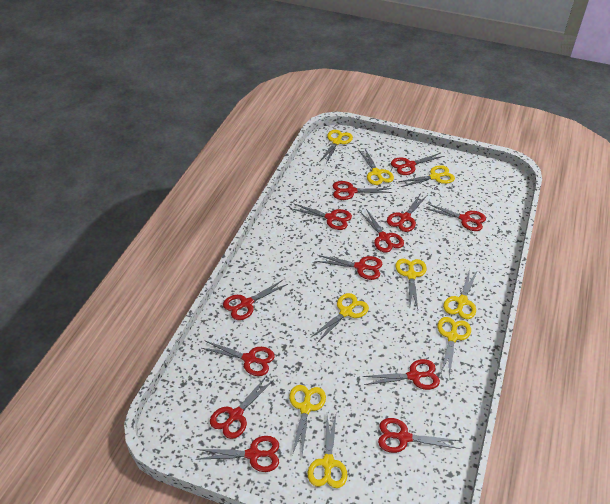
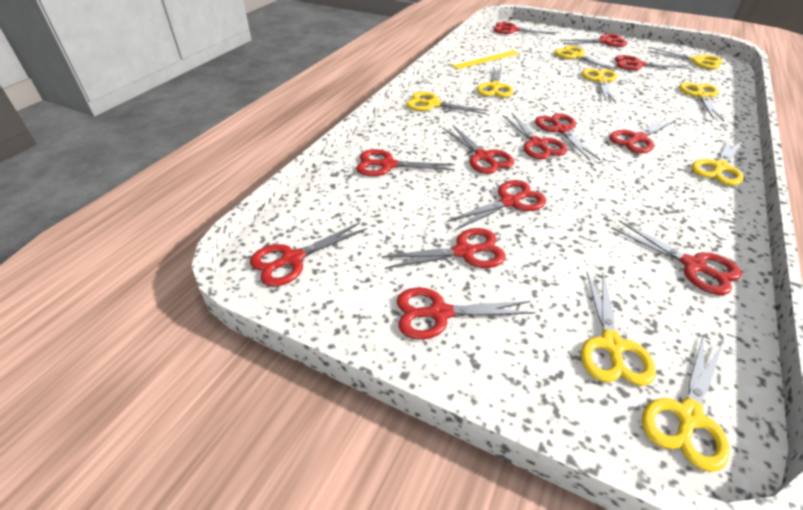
yellow ruler: 0 -> 1

